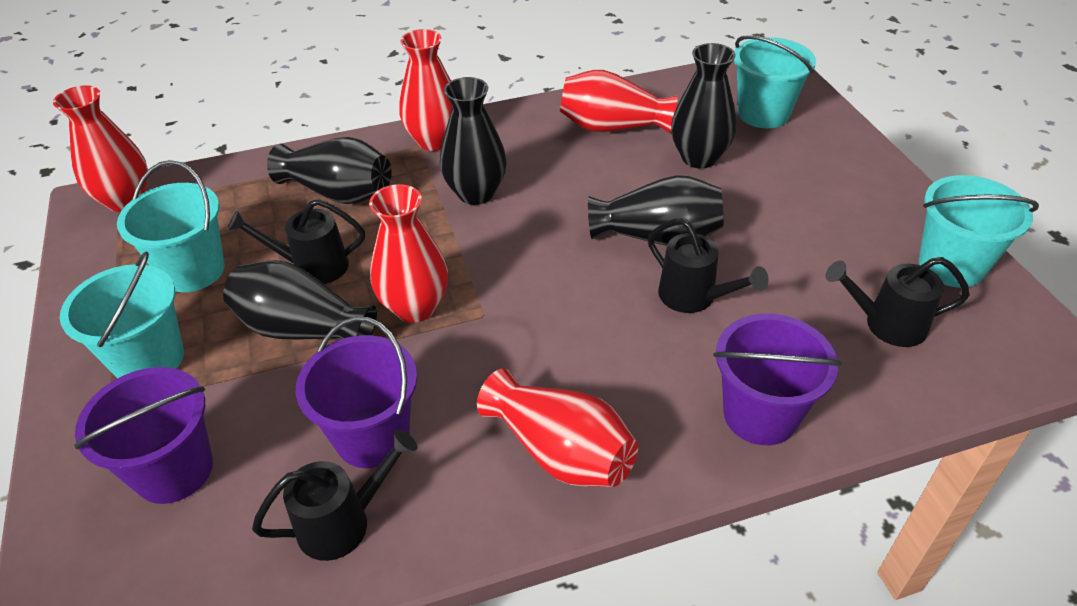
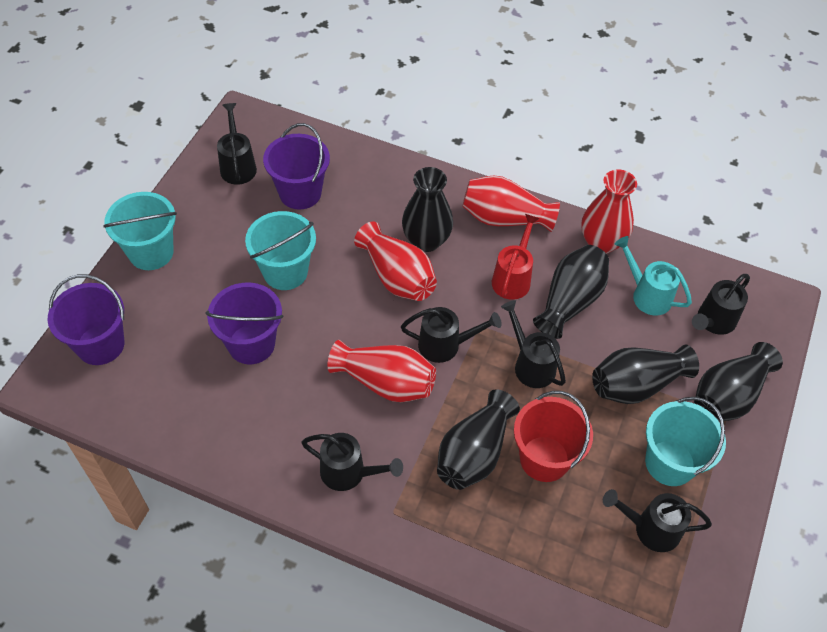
black watering can: 4 -> 6
red bucket: 0 -> 1
red vase: 5 -> 4
red watering can: 0 -> 1
turquoise bucket: 4 -> 3
turquoise watering can: 0 -> 1

